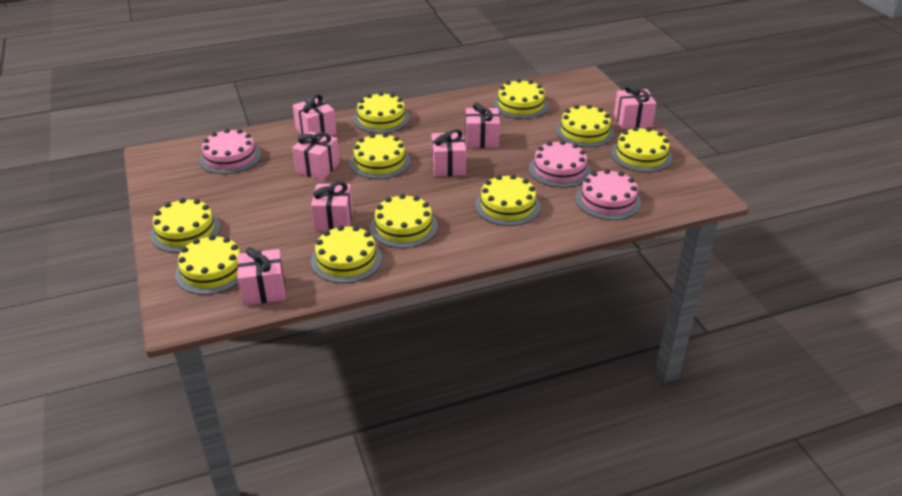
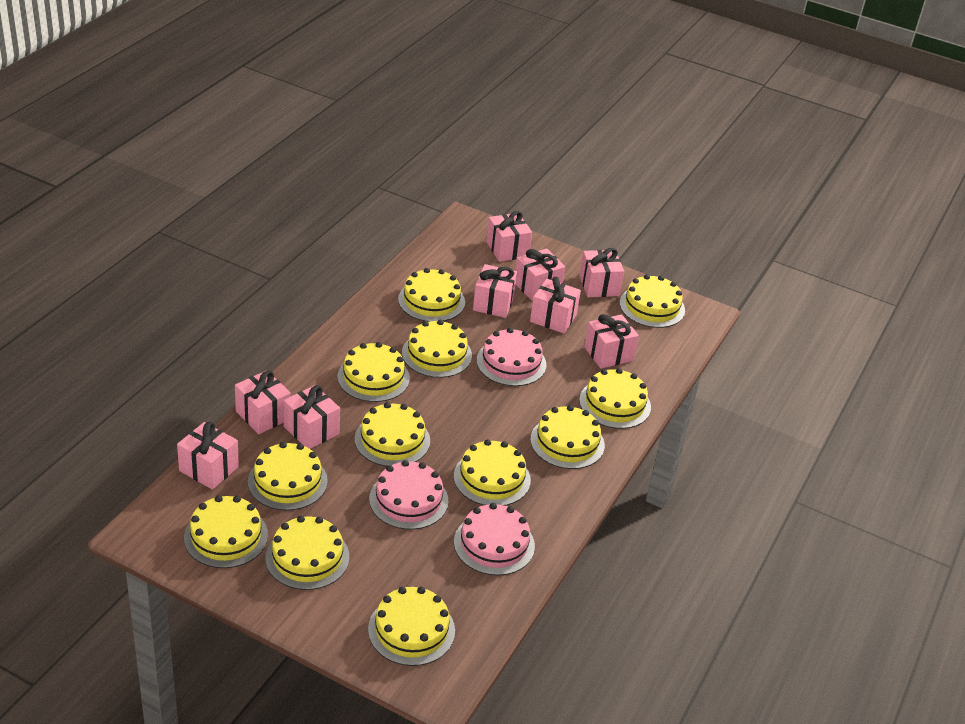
pink gift: 7 -> 9
yellow cake: 10 -> 12

